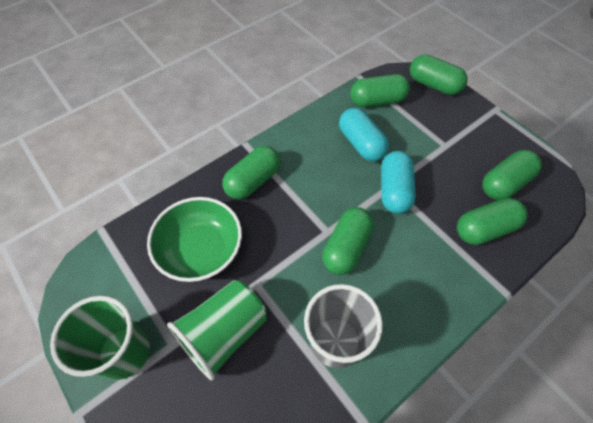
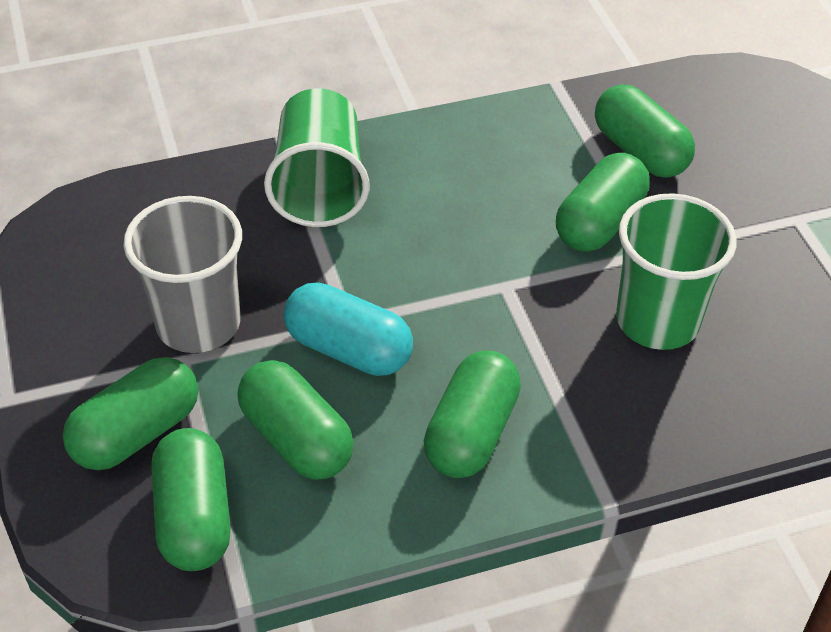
green bowl: 1 -> 0
turquoise capsule: 2 -> 1

